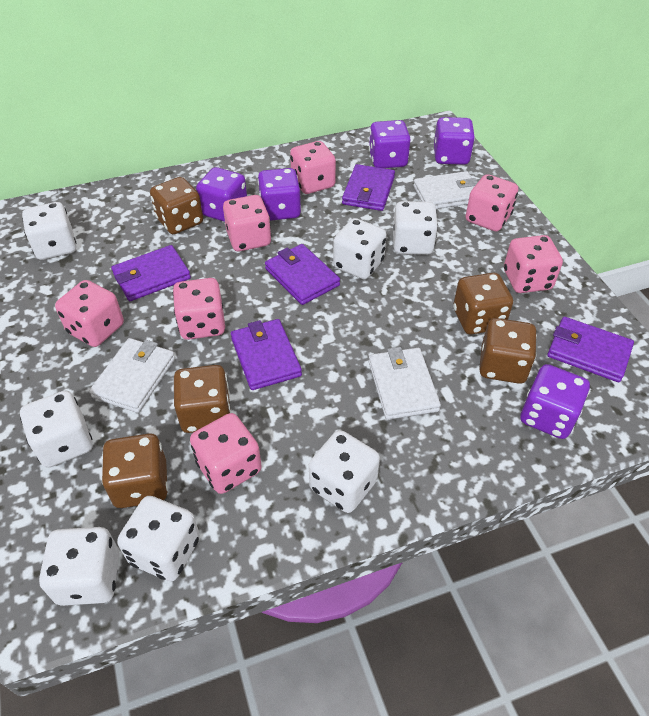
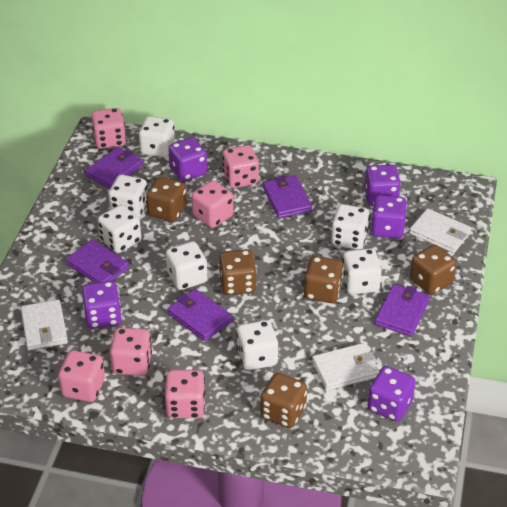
pink dice: 7 -> 6

